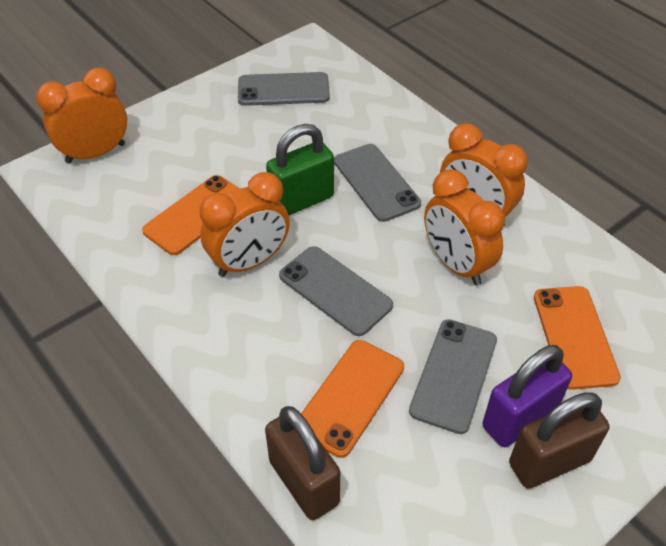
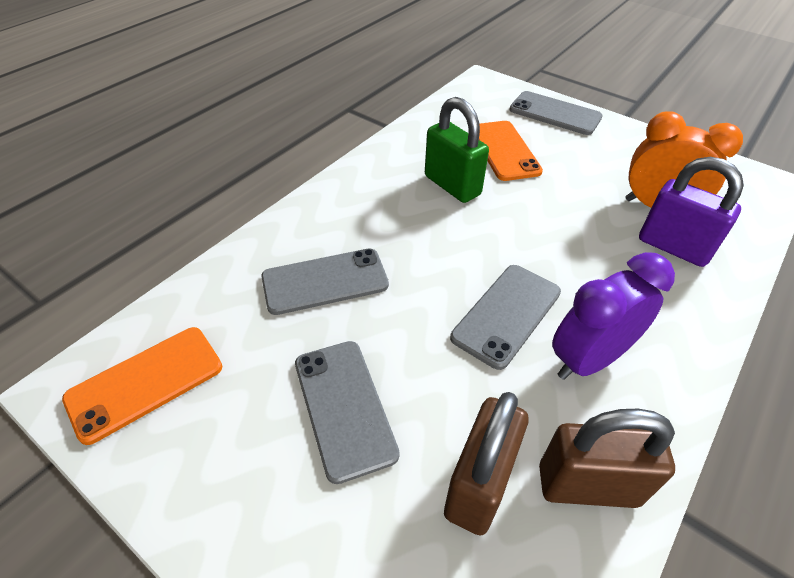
orange clock: 4 -> 1
orange phone: 3 -> 2
purple clock: 0 -> 1

